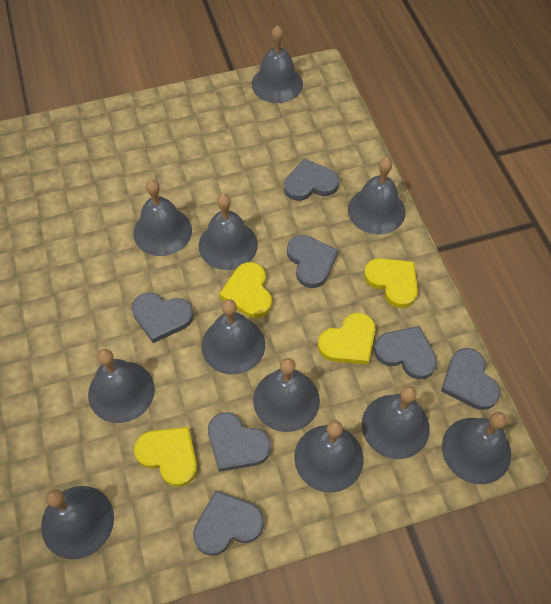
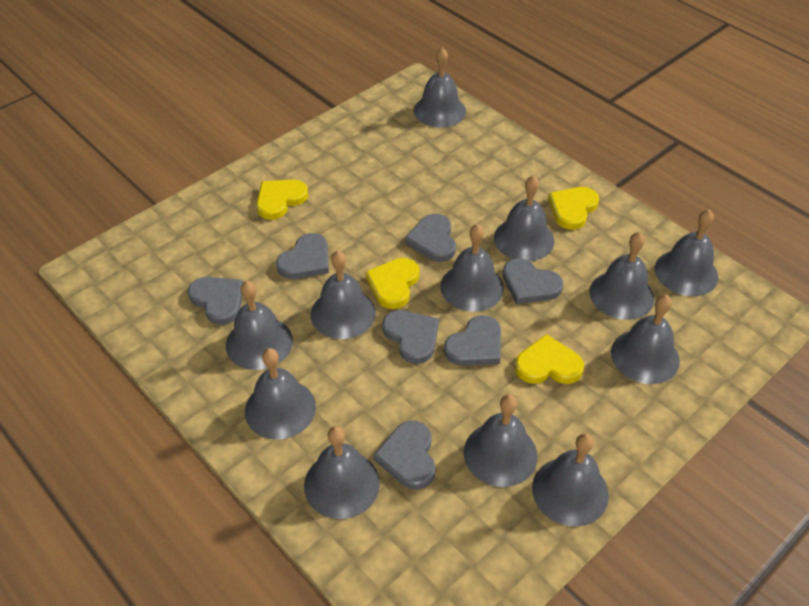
grey bell: 11 -> 12

